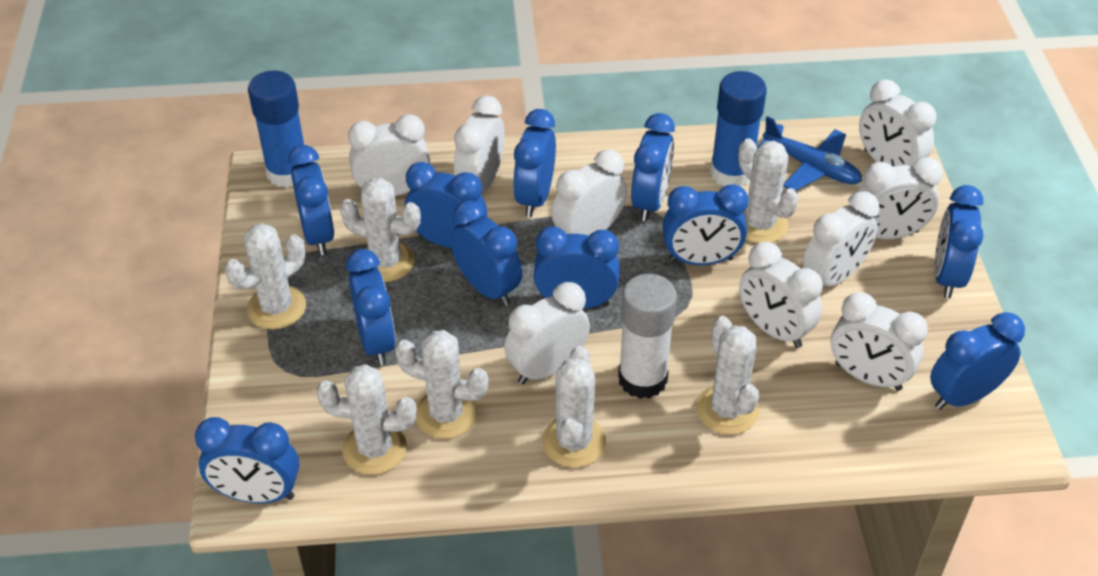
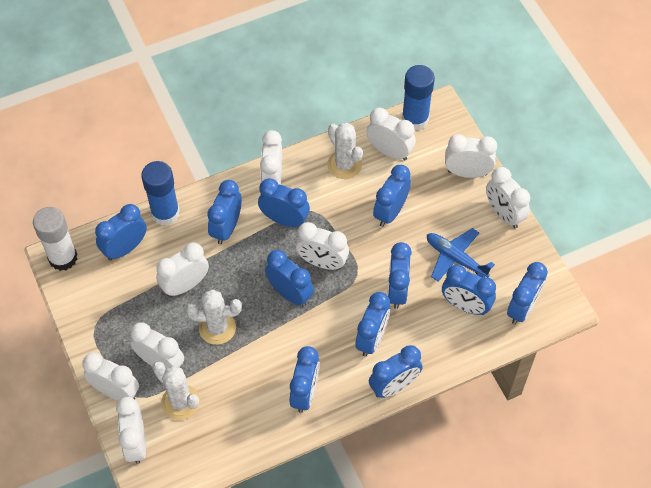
white cactus: 7 -> 3

